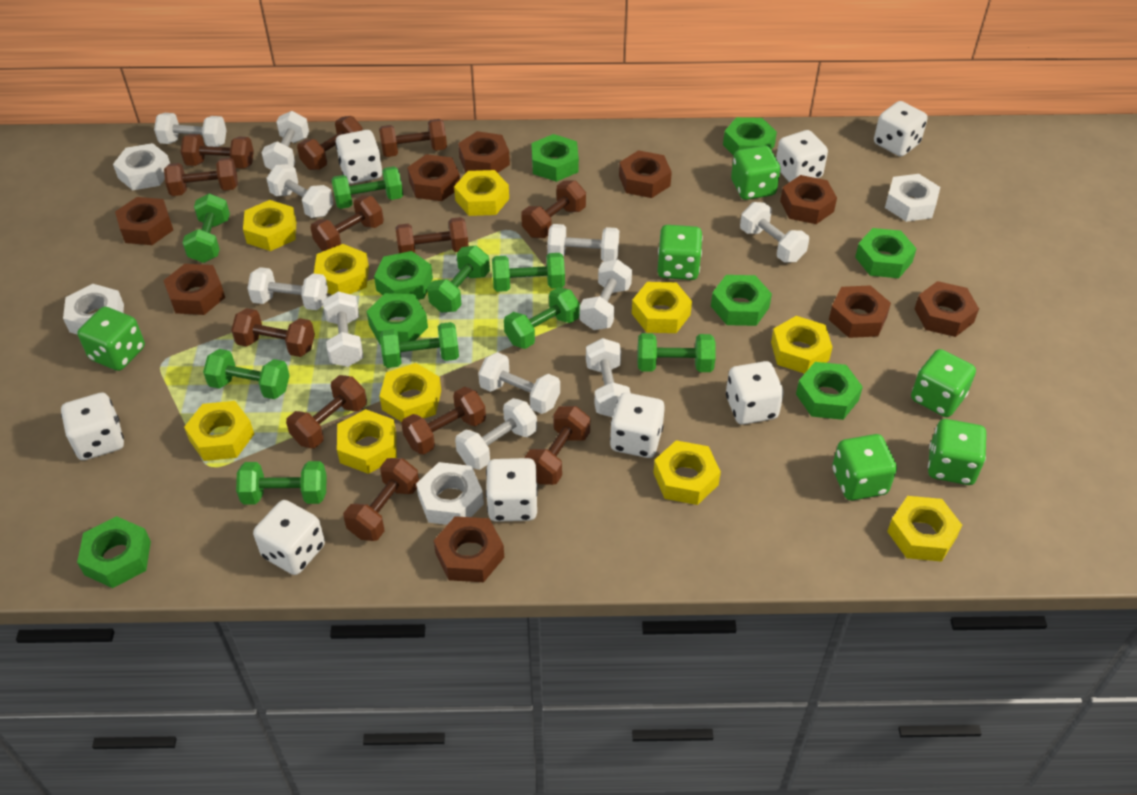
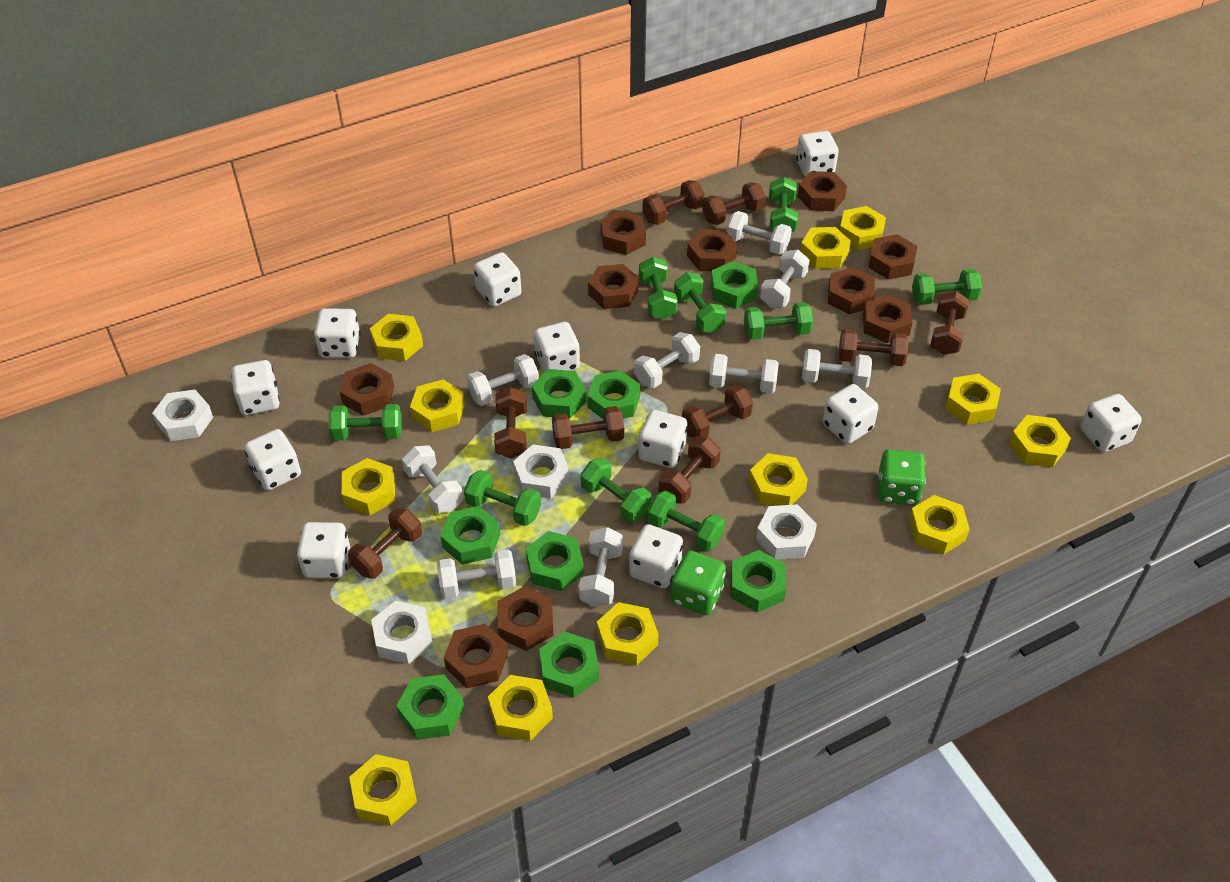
brown dumbbell: 12 -> 9
brown nut: 9 -> 10
green dice: 6 -> 2
white dice: 8 -> 11
white dumbbell: 11 -> 9
yellow nut: 10 -> 12

